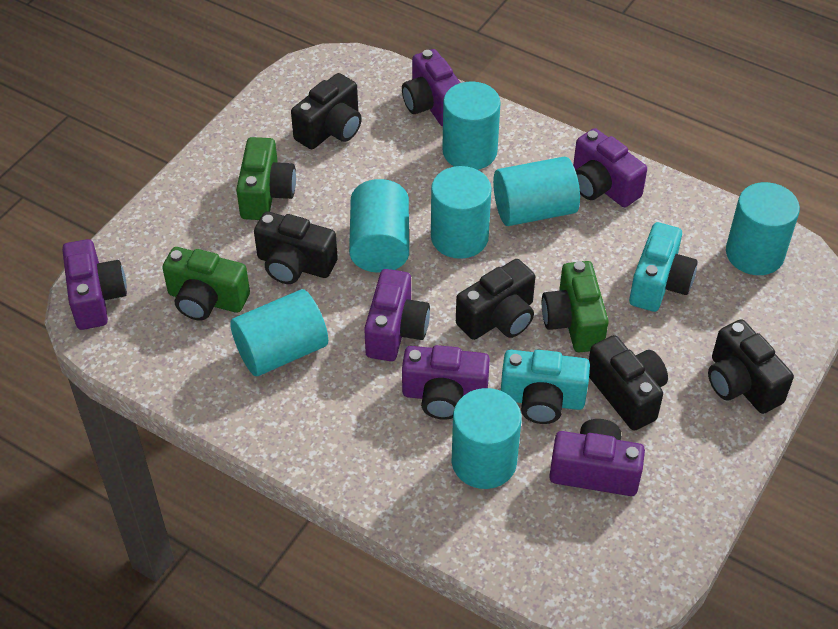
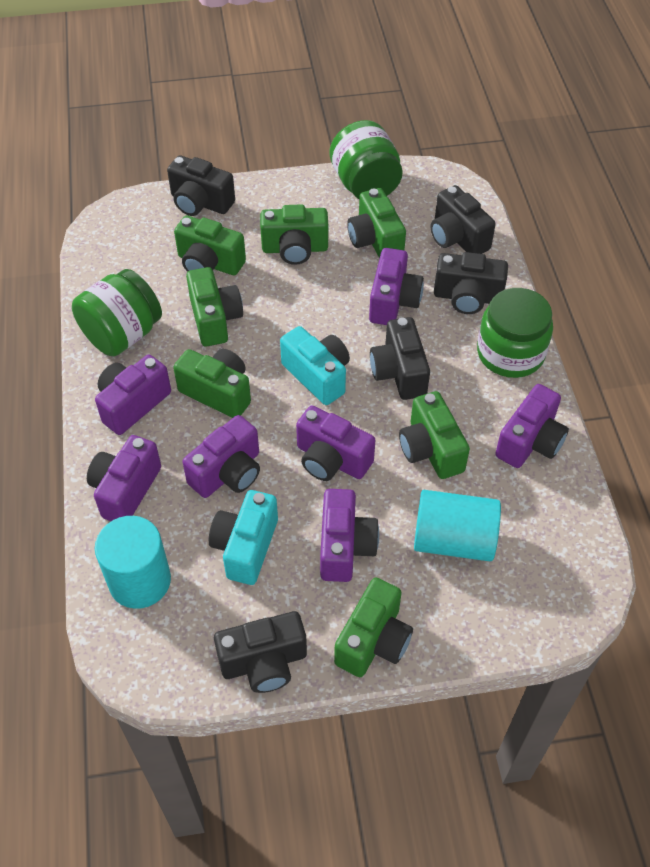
green camera: 3 -> 7
green jar: 0 -> 3
purple camera: 6 -> 7
turquoise cylinder: 7 -> 2

